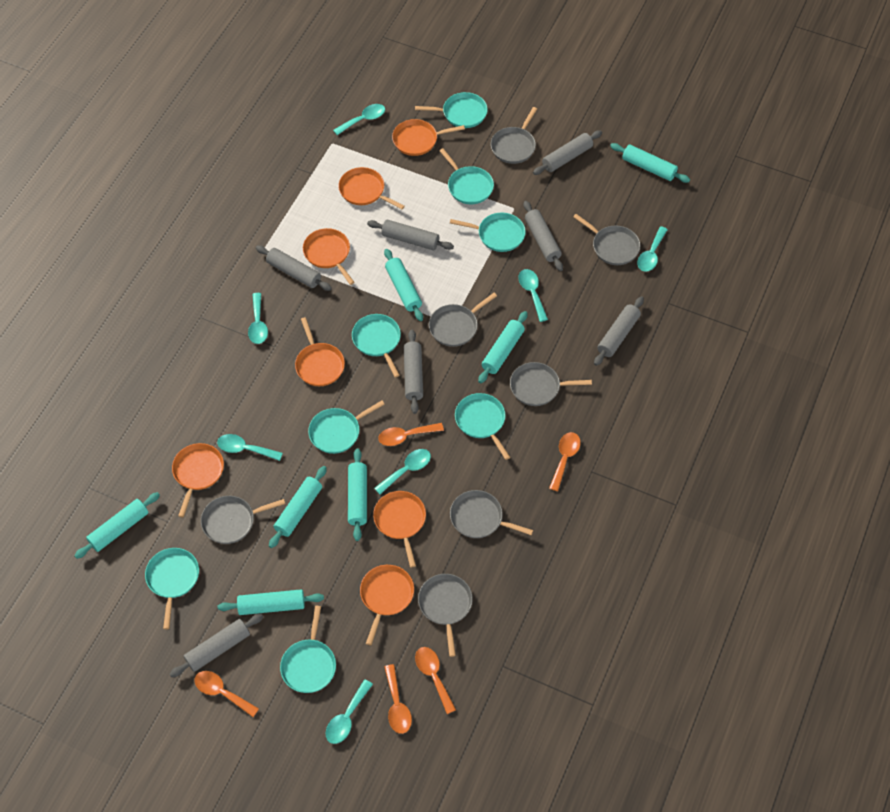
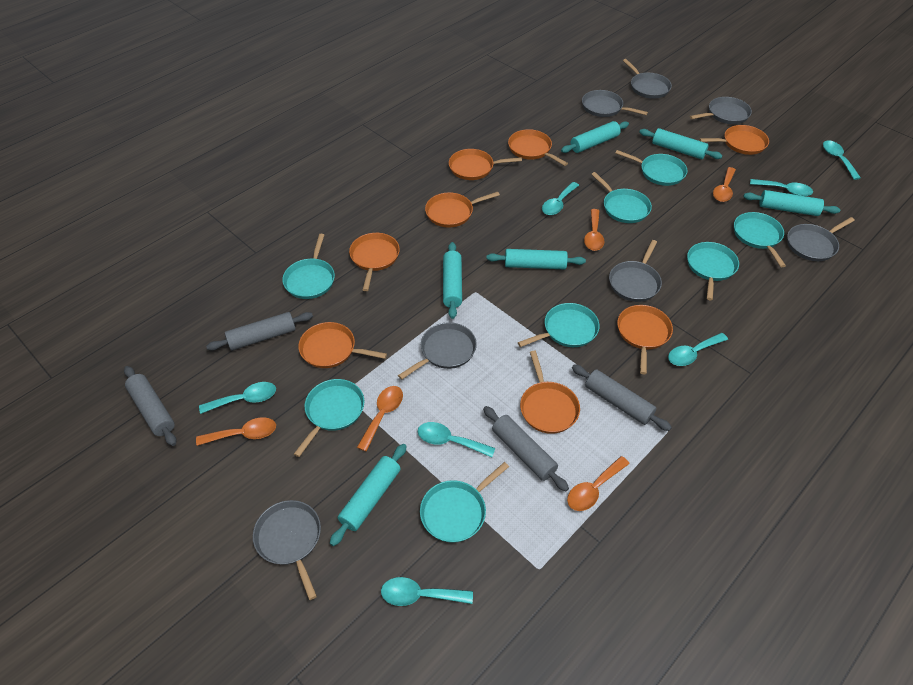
grey rolling pin: 7 -> 4
orange pan: 7 -> 8
turquoise rolling pin: 7 -> 6

